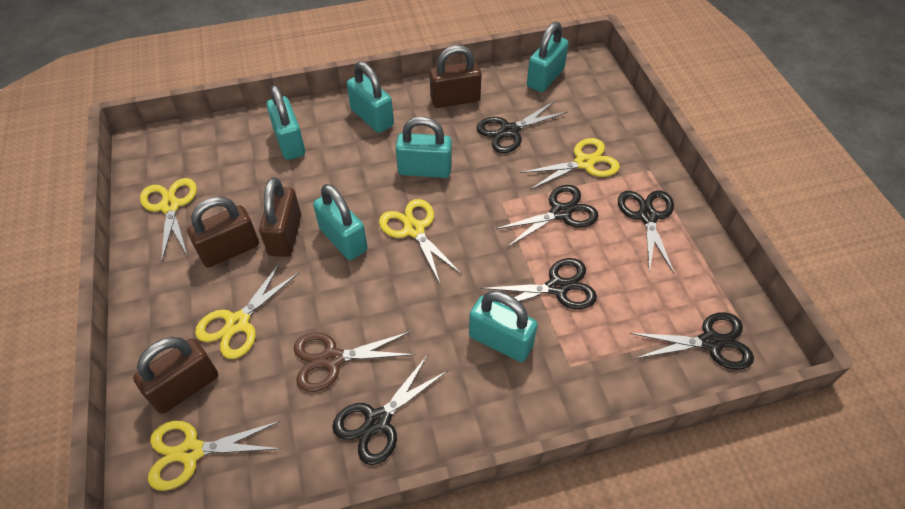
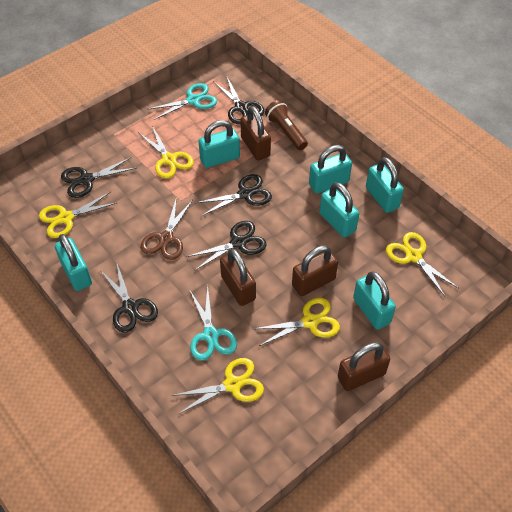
black scissors: 6 -> 5
brown flashlight: 0 -> 1
turquoise scissors: 0 -> 2

